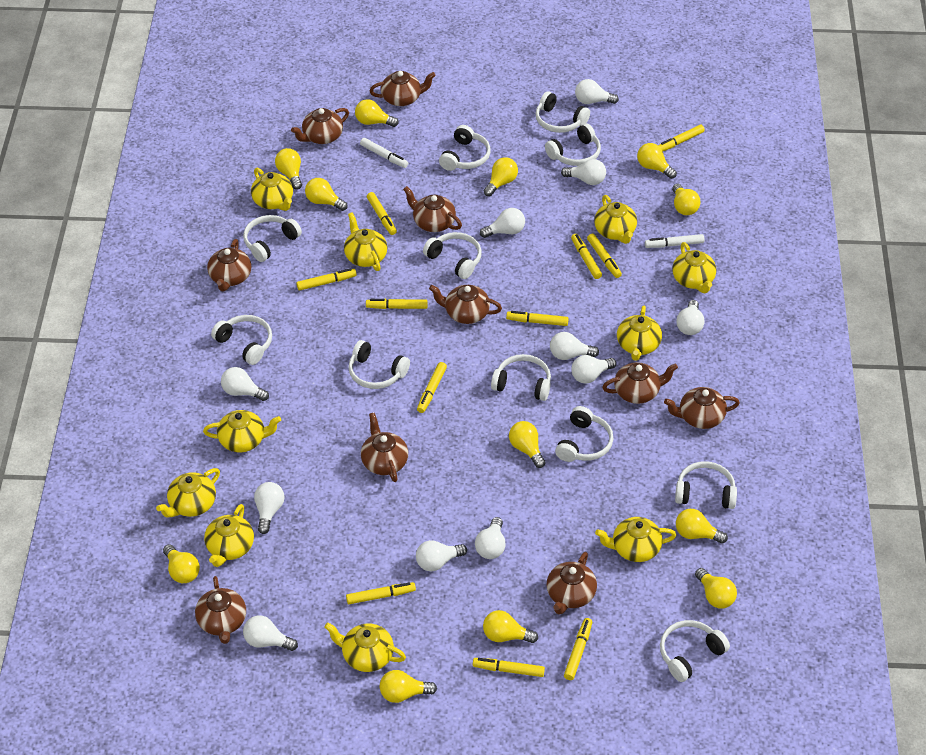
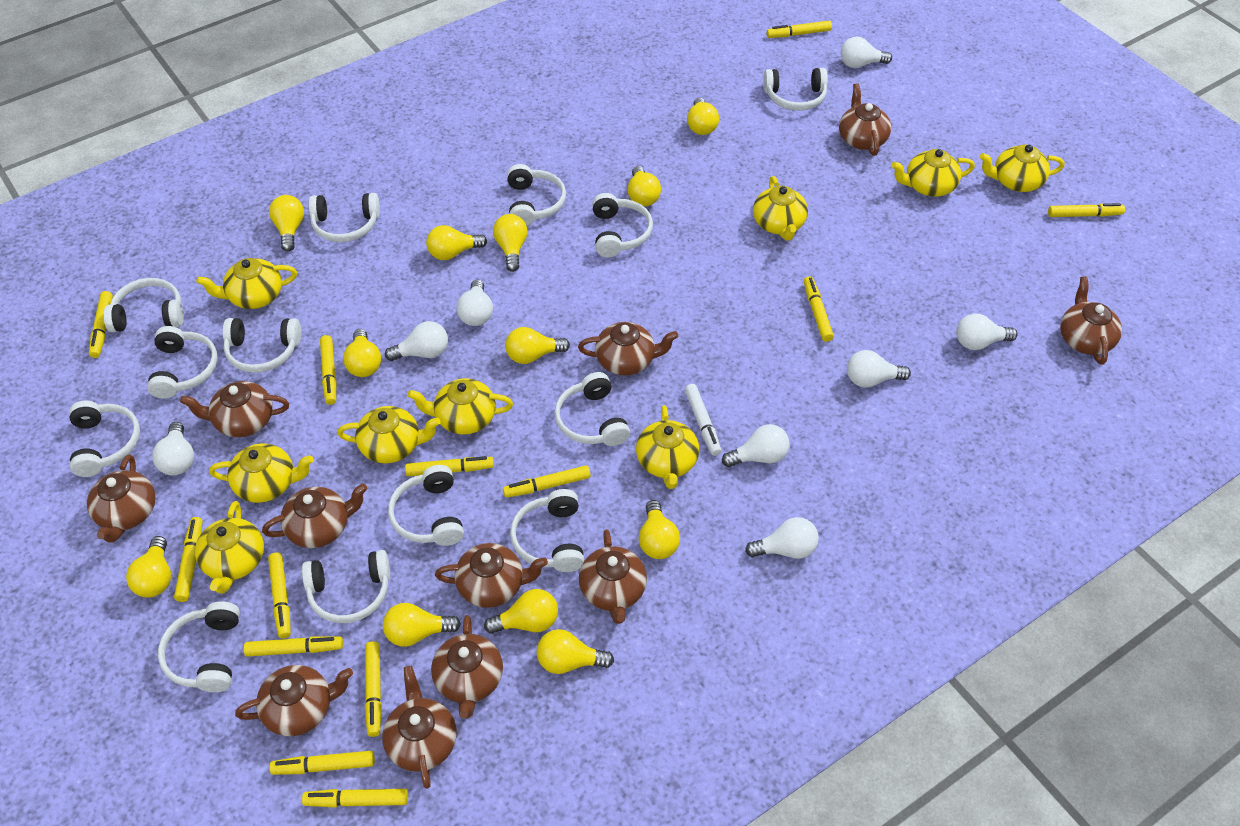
brown teapot: 10 -> 11
white headphones: 11 -> 13
white light bulb: 11 -> 8
white marker: 2 -> 1
yellow marker: 11 -> 13
yellow teapot: 10 -> 9

